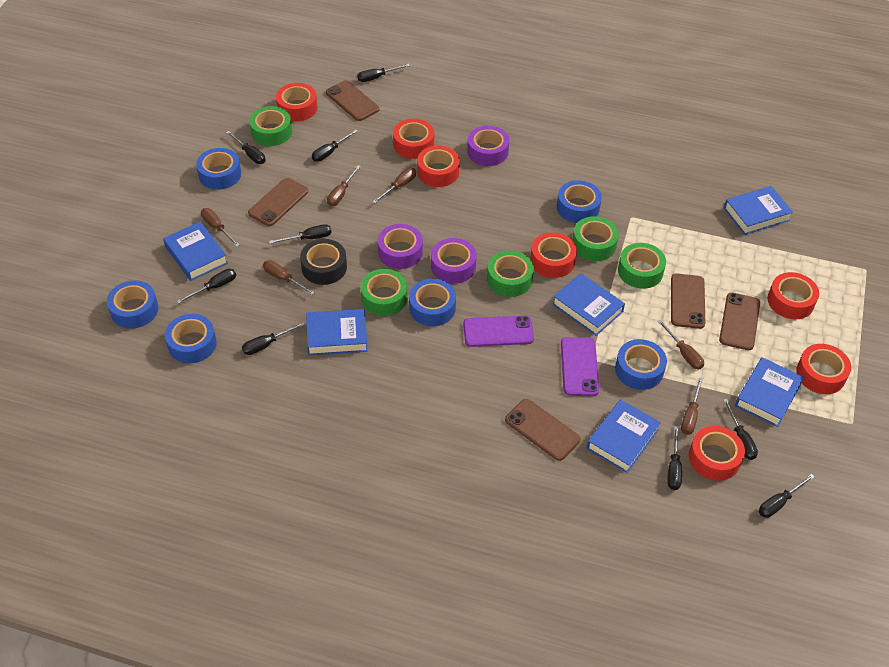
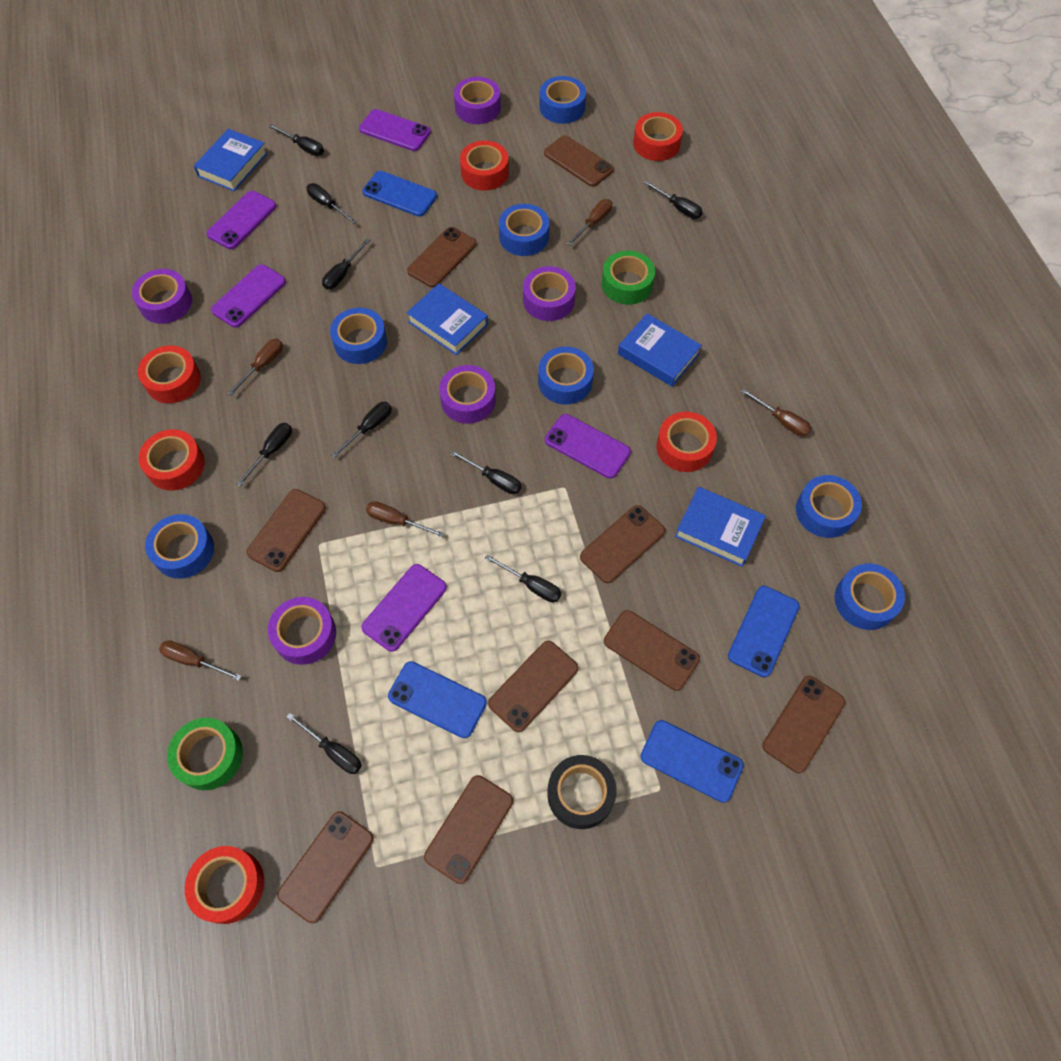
blue book: 6 -> 4
blue phone: 0 -> 4
blue tape: 6 -> 7
brown phone: 5 -> 9
brown screwdriver: 6 -> 5
green tape: 5 -> 2
purple phone: 2 -> 5
purple tape: 3 -> 5
red tape: 7 -> 6

